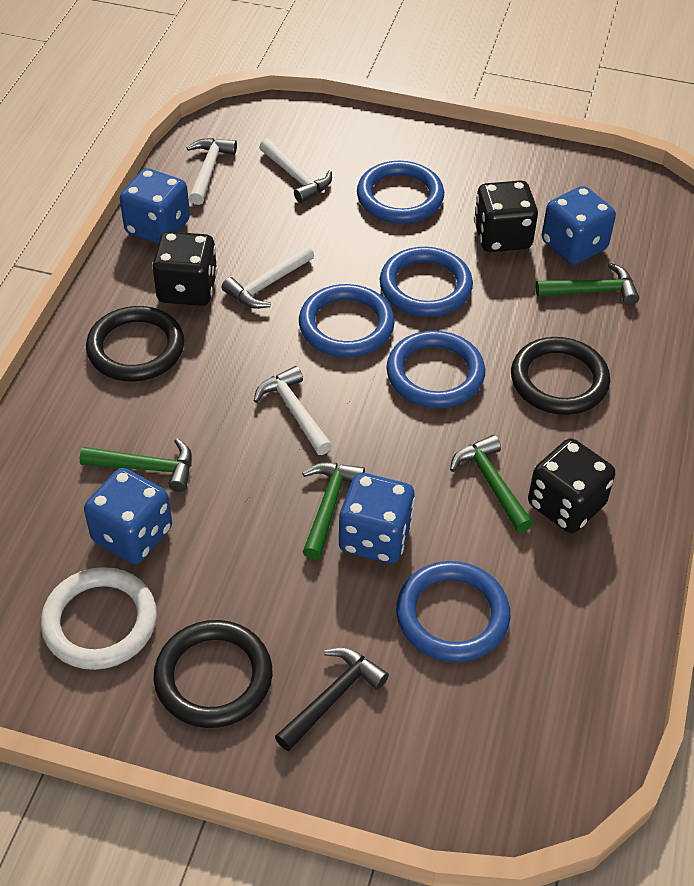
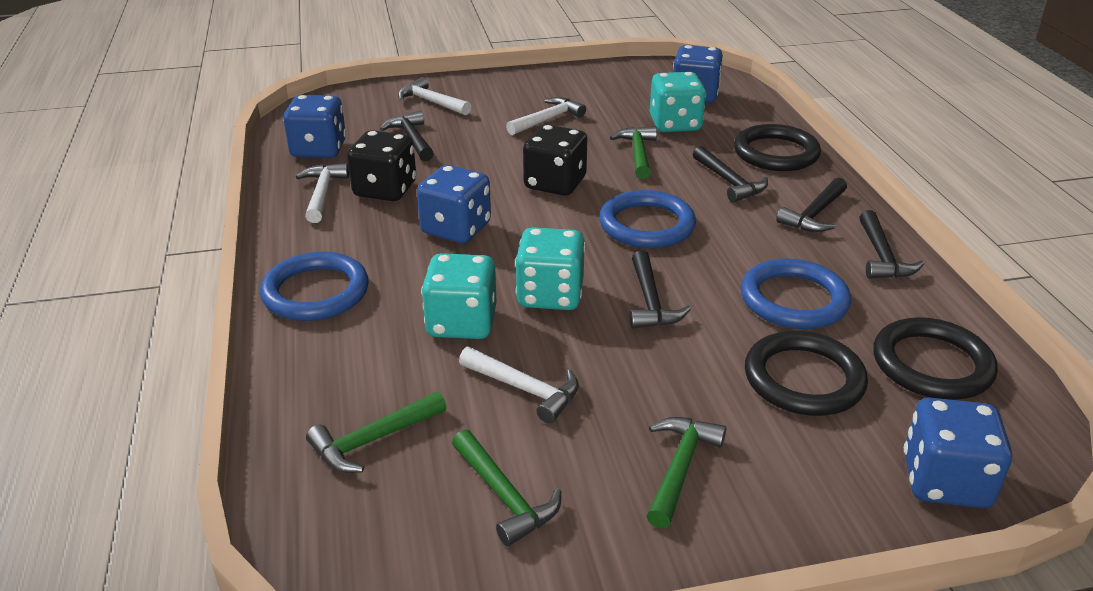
black dice: 3 -> 2
black hammer: 1 -> 5
blue ring: 5 -> 3
turquoise dice: 0 -> 3
white ring: 1 -> 0

